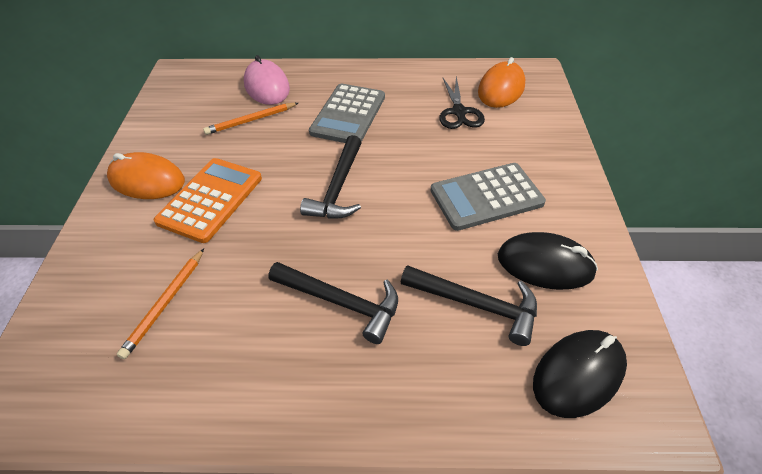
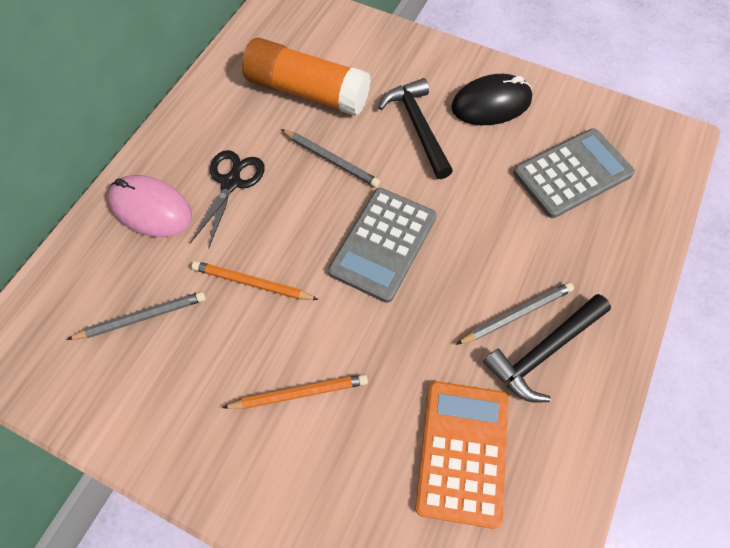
black hammer: 3 -> 2
black mouse: 2 -> 1
grey pencil: 0 -> 3
orange glue stick: 0 -> 1
orange mouse: 2 -> 0

